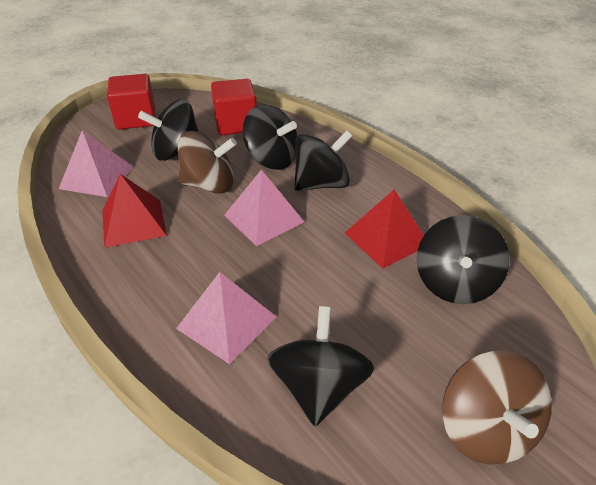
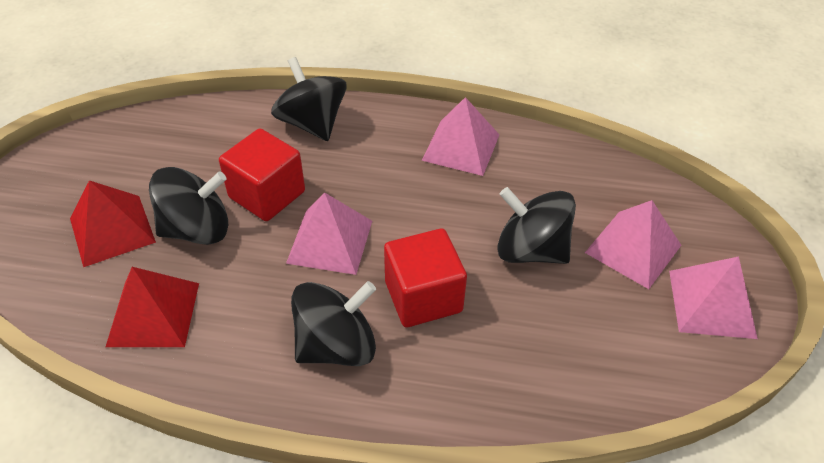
black spinning top: 5 -> 4
brown spinning top: 2 -> 0
pink pyramid: 3 -> 4

